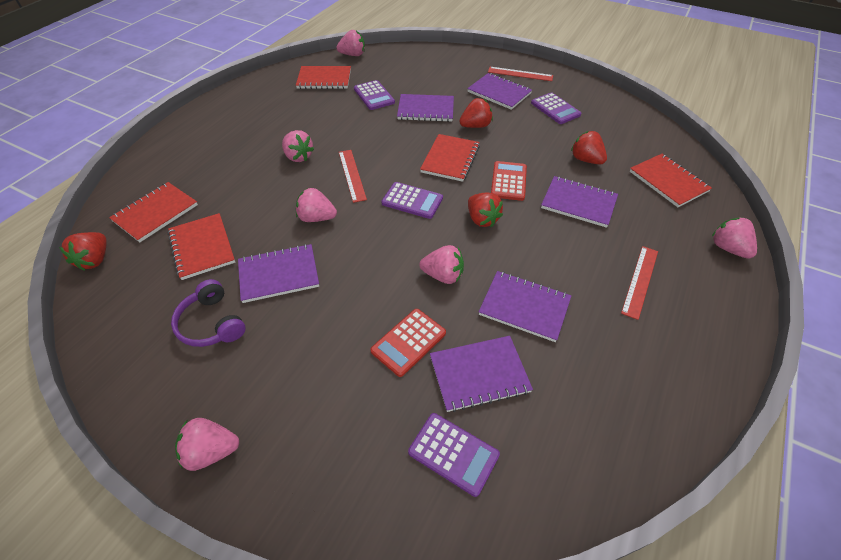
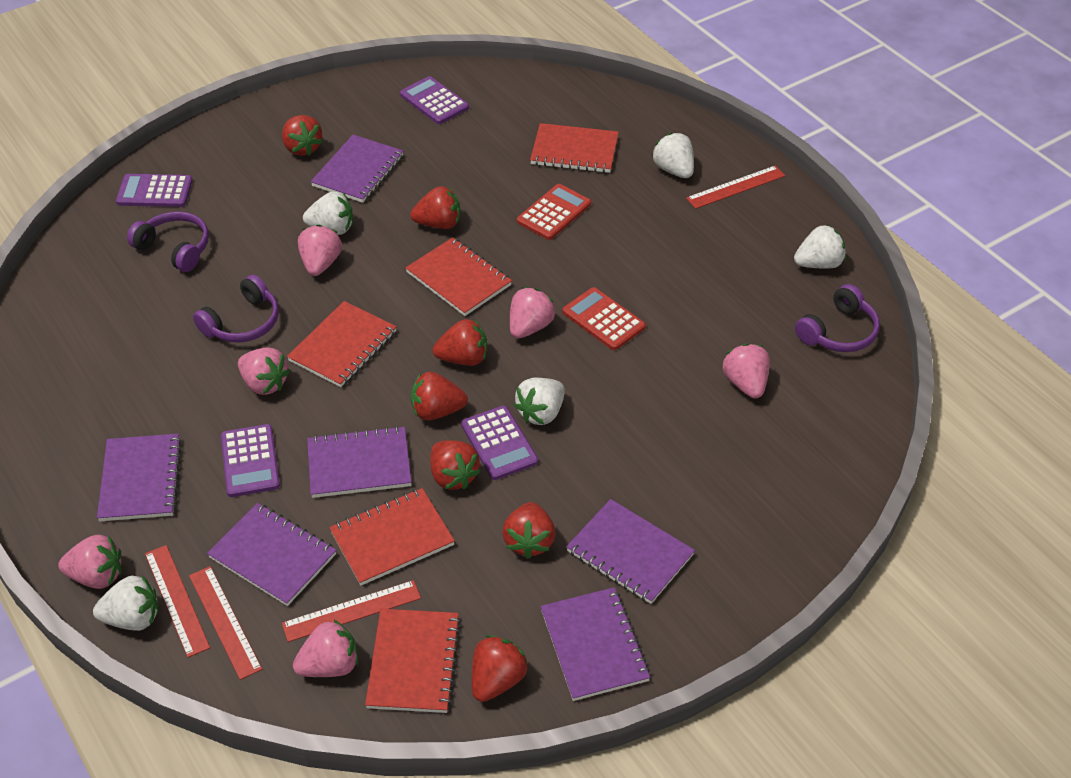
purple headphones: 1 -> 3
red ruler: 3 -> 4
red strawberry: 4 -> 7
white strawberry: 0 -> 5

